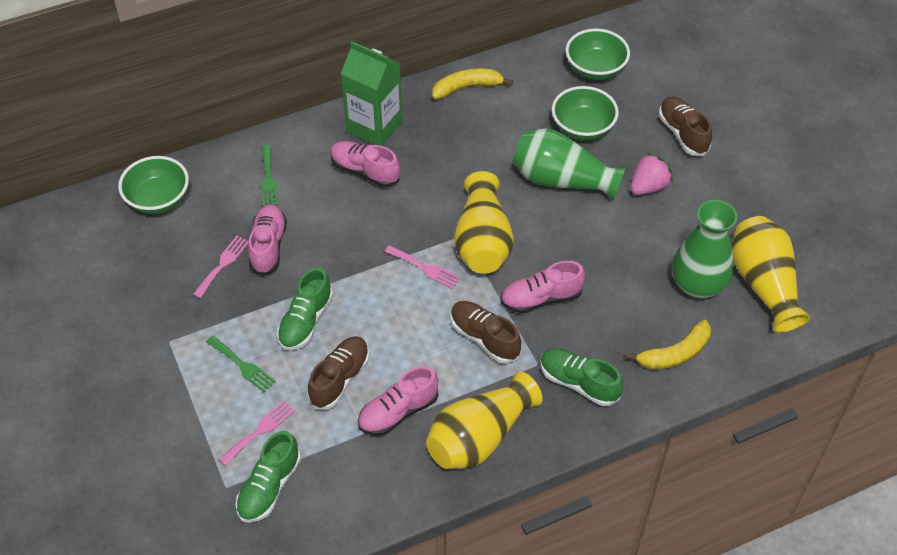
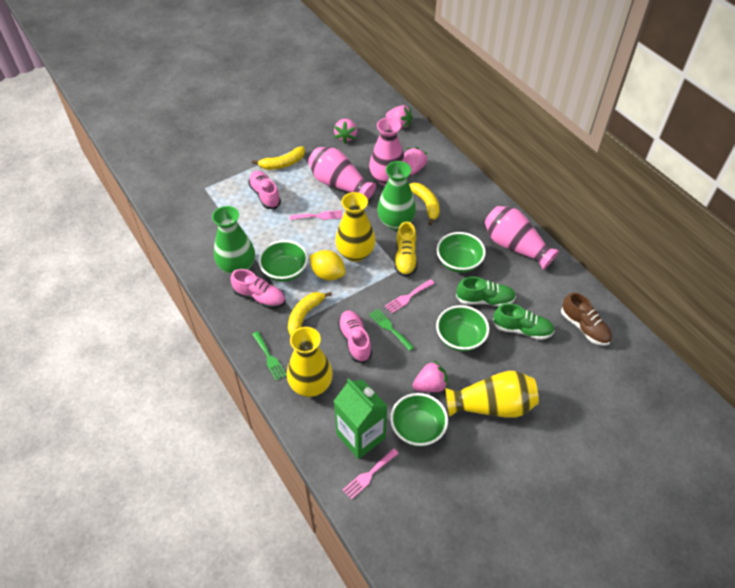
brown shoe: 3 -> 1
green bowl: 3 -> 4
green shoe: 3 -> 2
pink shoe: 4 -> 3
pink strawberry: 1 -> 4
pink vase: 0 -> 3
yellow banana: 2 -> 3
yellow lemon: 0 -> 1
yellow shoe: 0 -> 1

